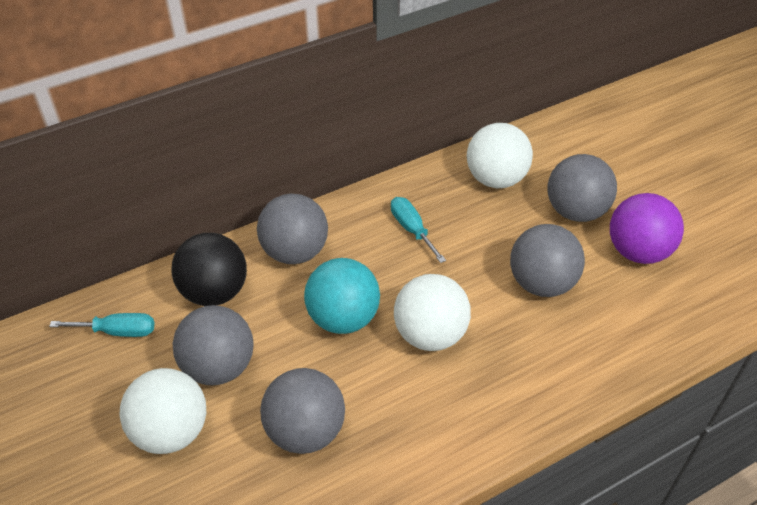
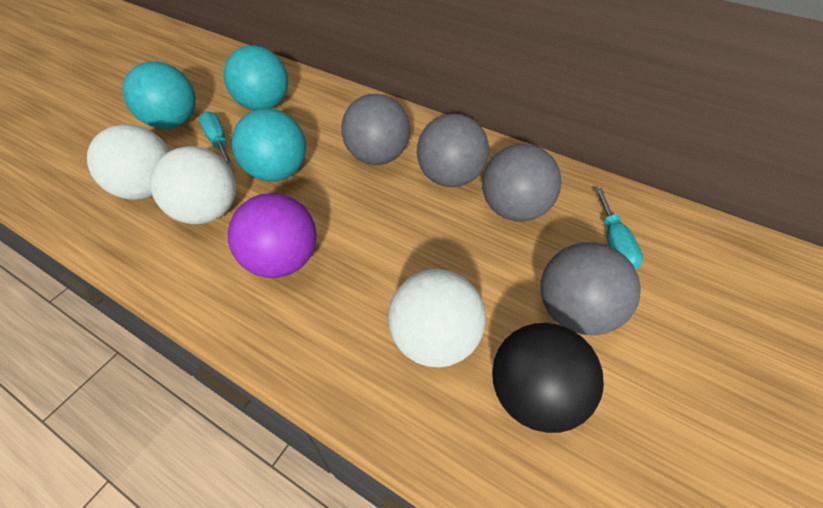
grey ball: 5 -> 4
turquoise ball: 1 -> 3

